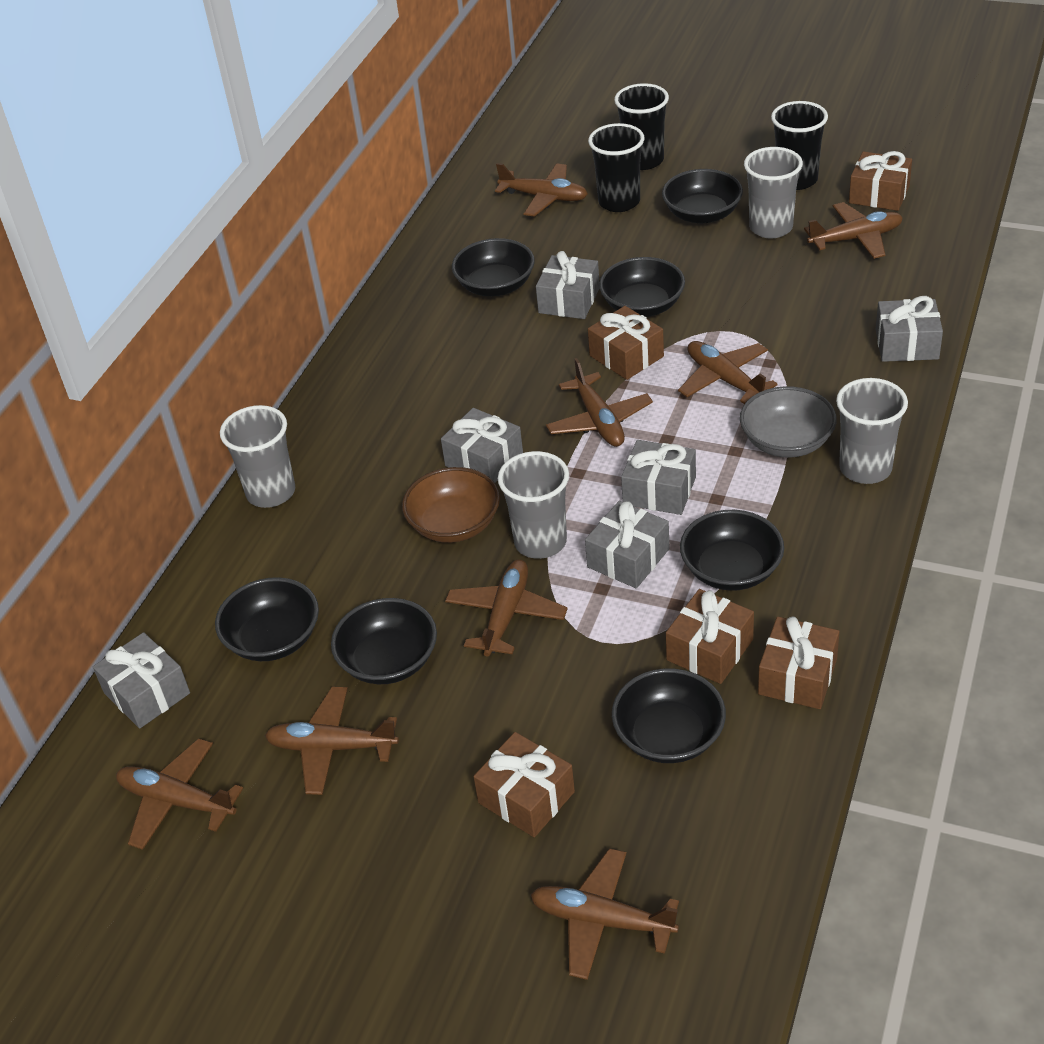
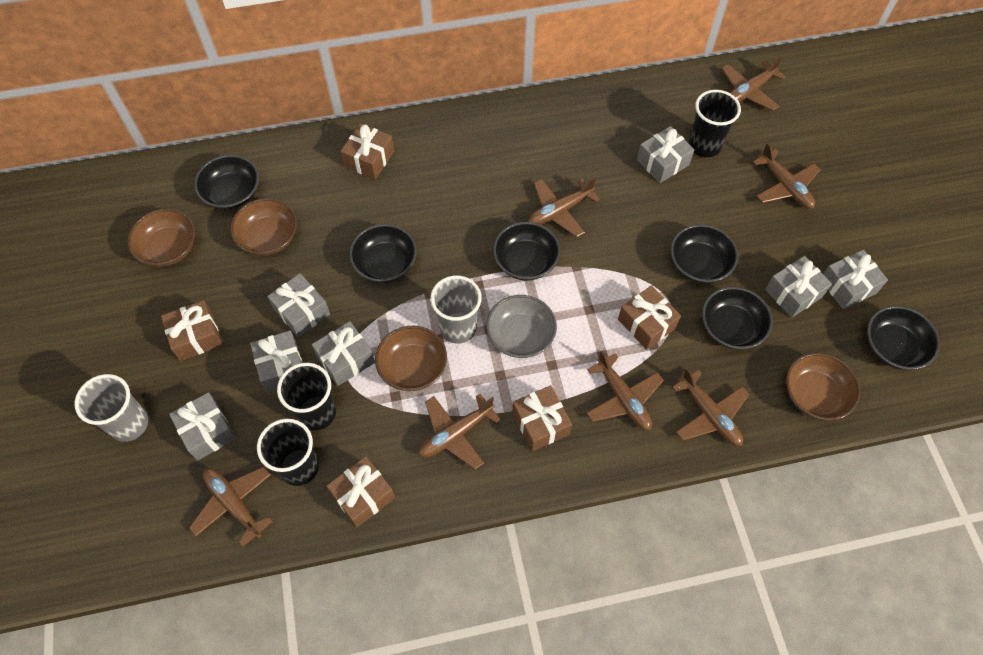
black bowl: 7 -> 6
brown bowl: 1 -> 4
brown plane: 8 -> 7
grey cup: 4 -> 2
grey gift: 6 -> 7

